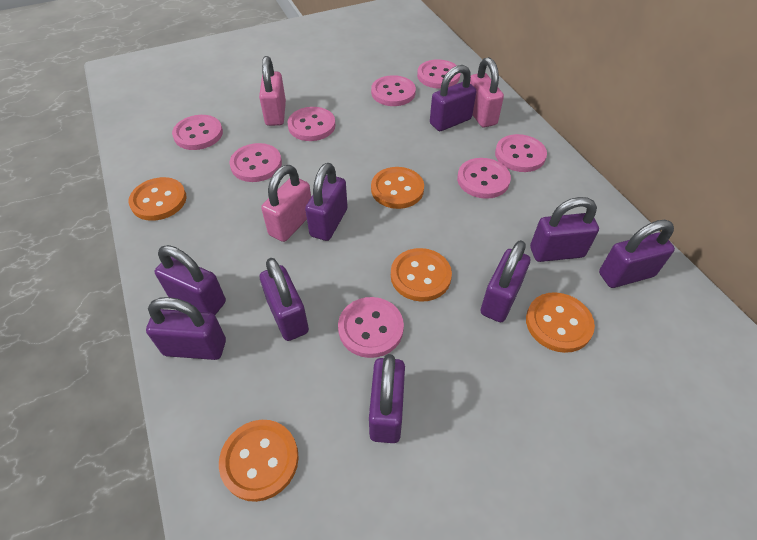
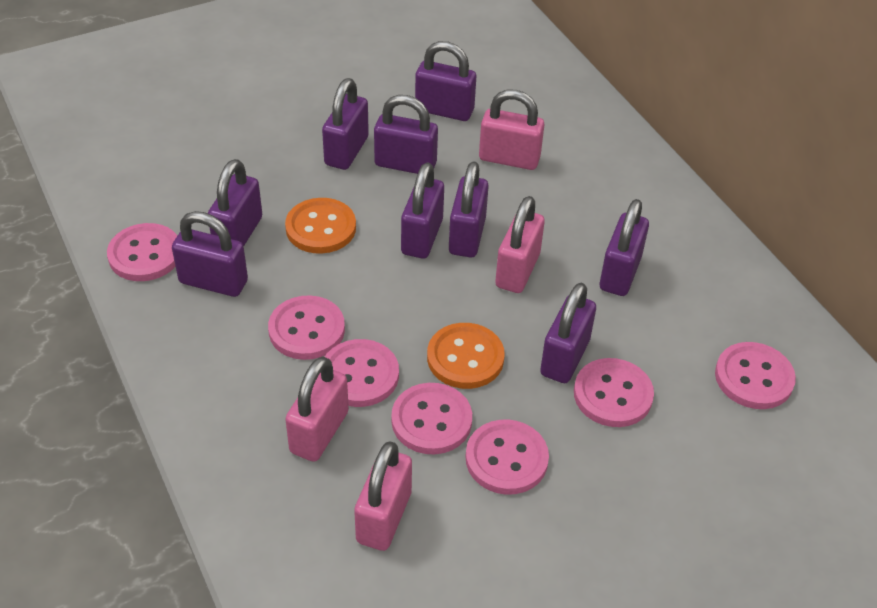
orange button: 5 -> 2
pink button: 8 -> 7
pink padlock: 3 -> 4

